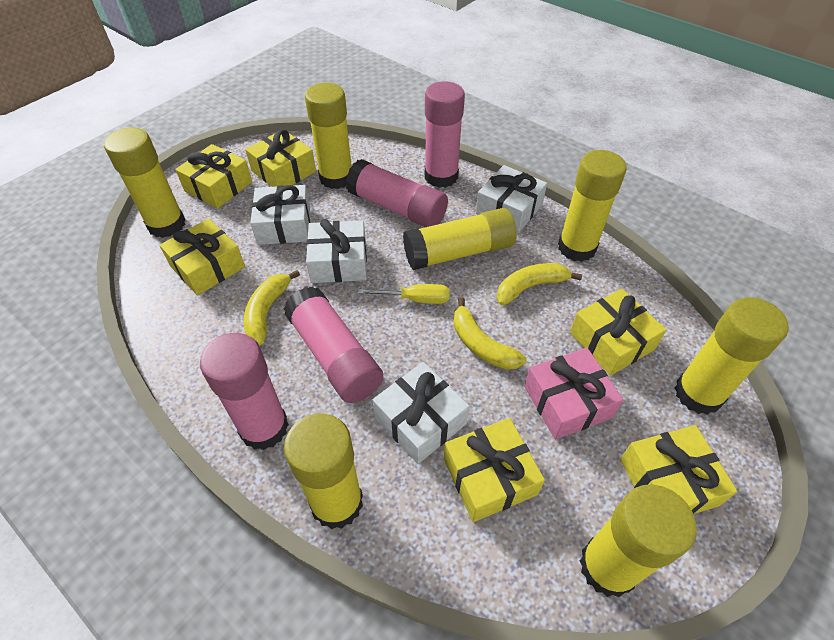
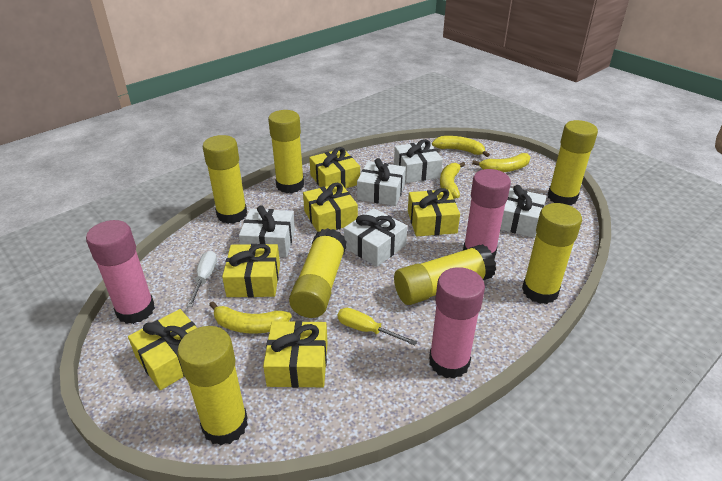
pink gift: 1 -> 0
pink glue stick: 4 -> 3
white gift: 4 -> 5
white screwdriver: 0 -> 1
yellow banana: 3 -> 4

